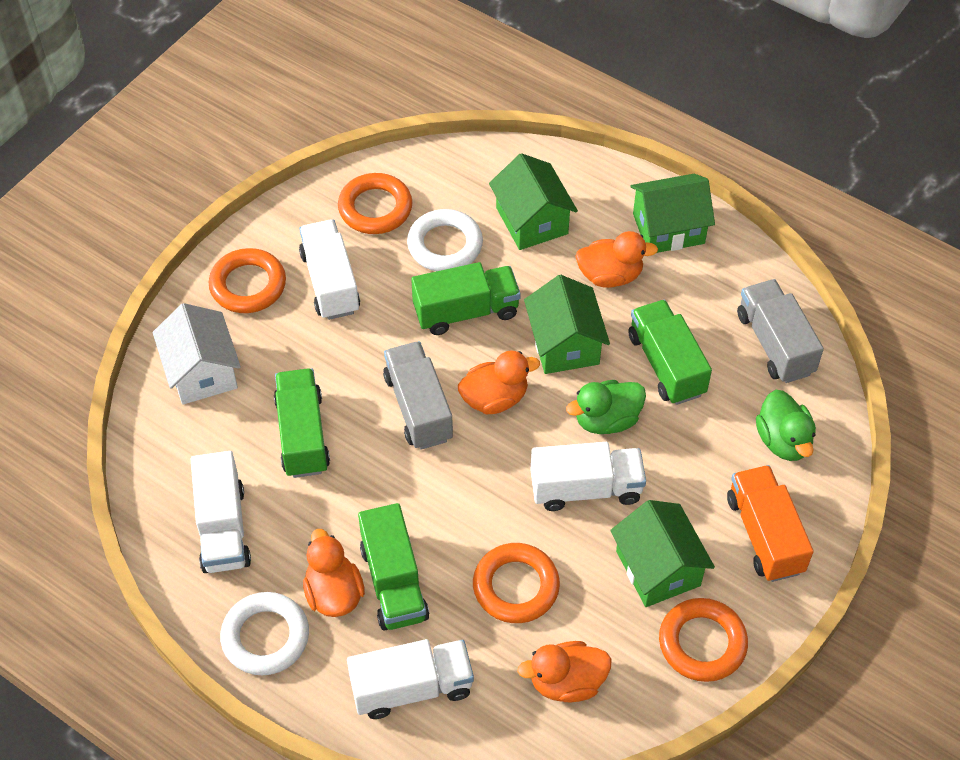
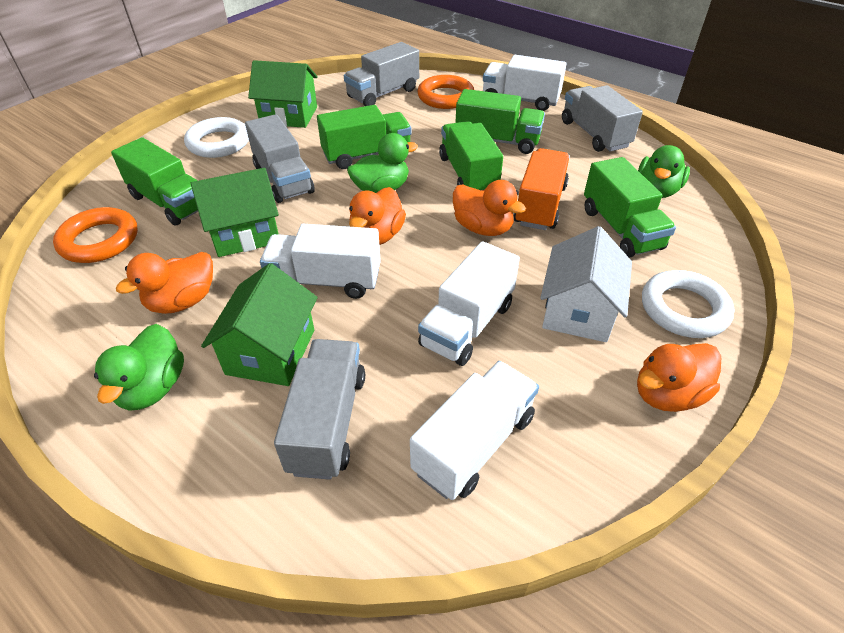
green duck: 2 -> 3
green house: 4 -> 3
green truck: 4 -> 5
grey truck: 2 -> 4
orange ring: 4 -> 2

